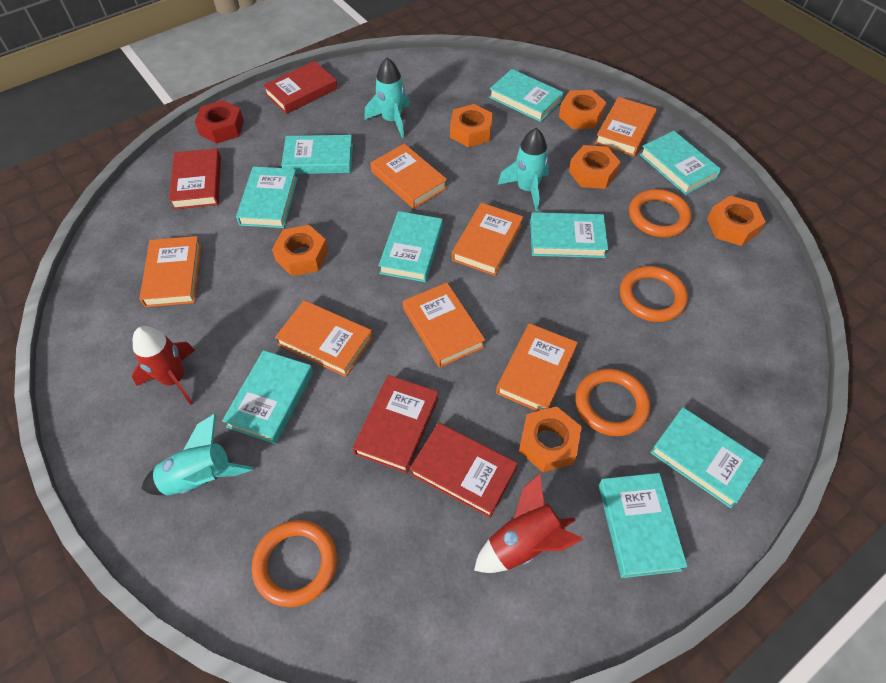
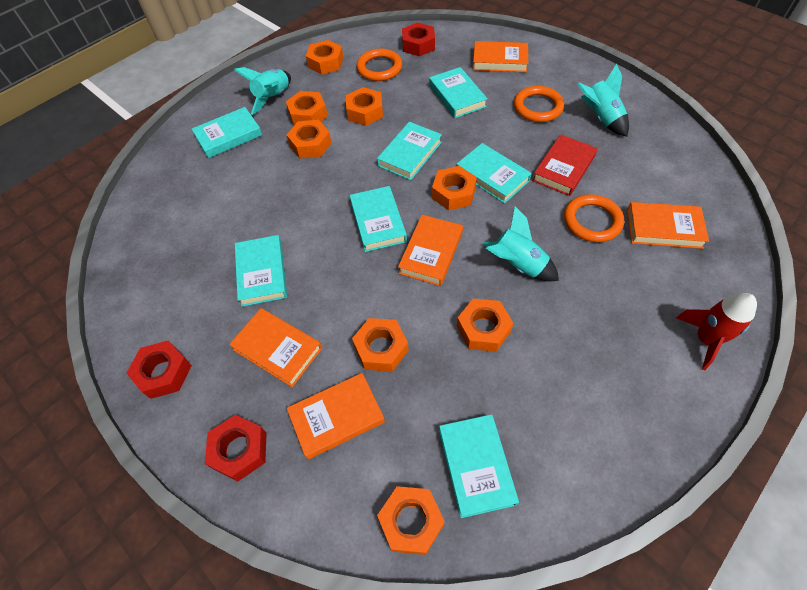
orange book: 7 -> 5
orange nut: 6 -> 8
orange ring: 4 -> 3
red book: 4 -> 1
red nut: 1 -> 3
red rocket: 2 -> 1
turquoise book: 9 -> 7

